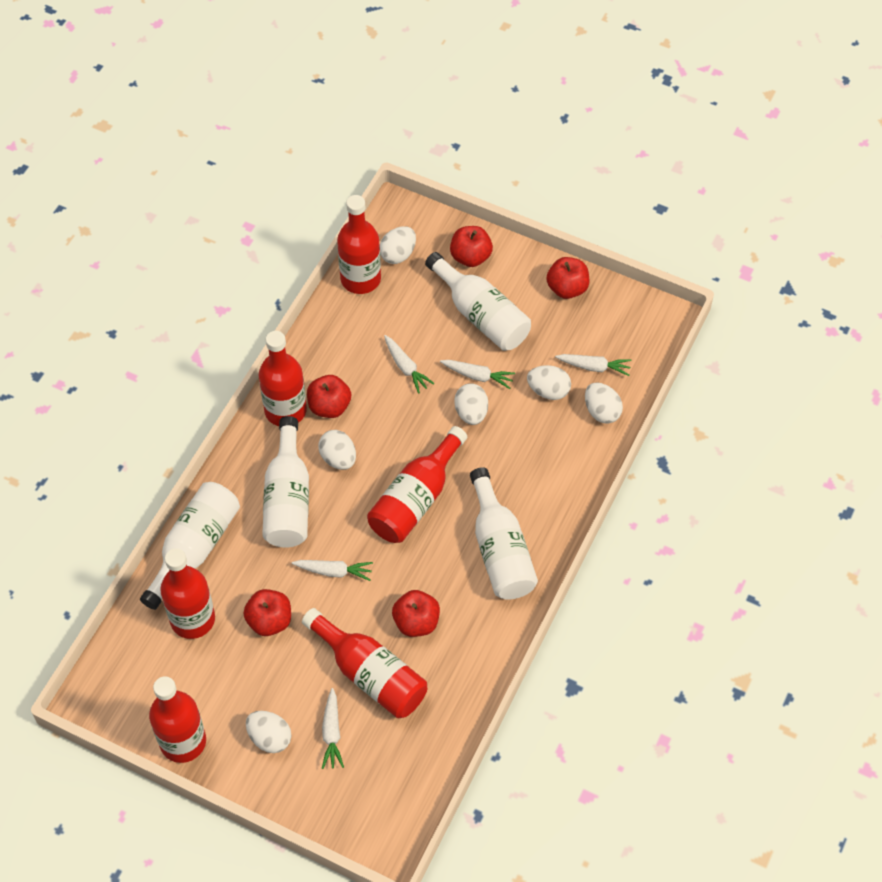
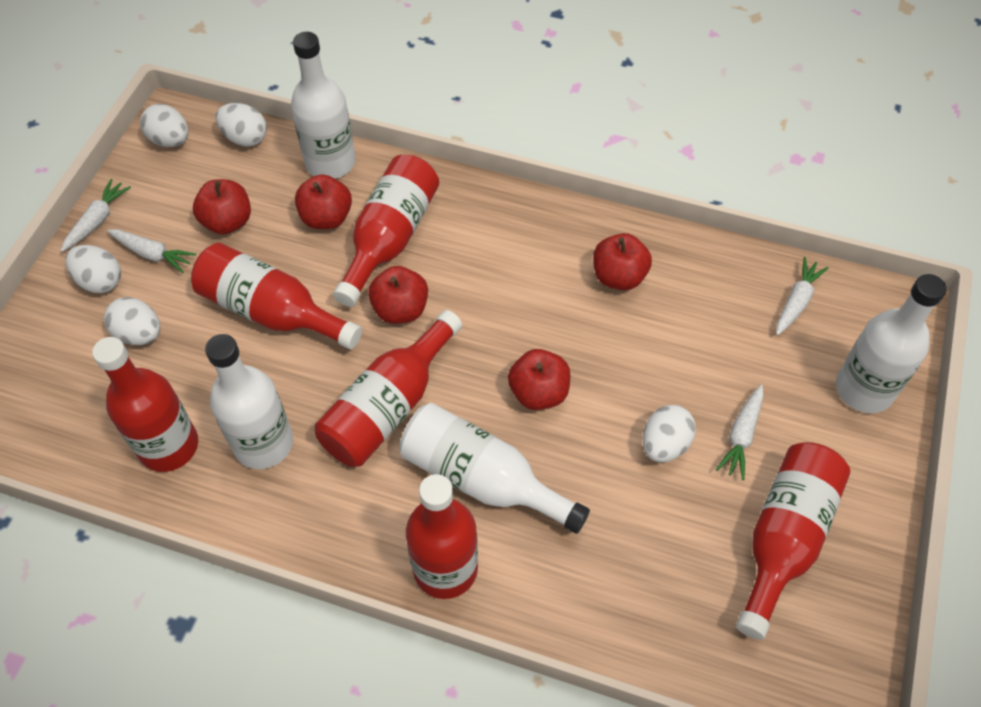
white carrot: 5 -> 4
white egg: 6 -> 5

